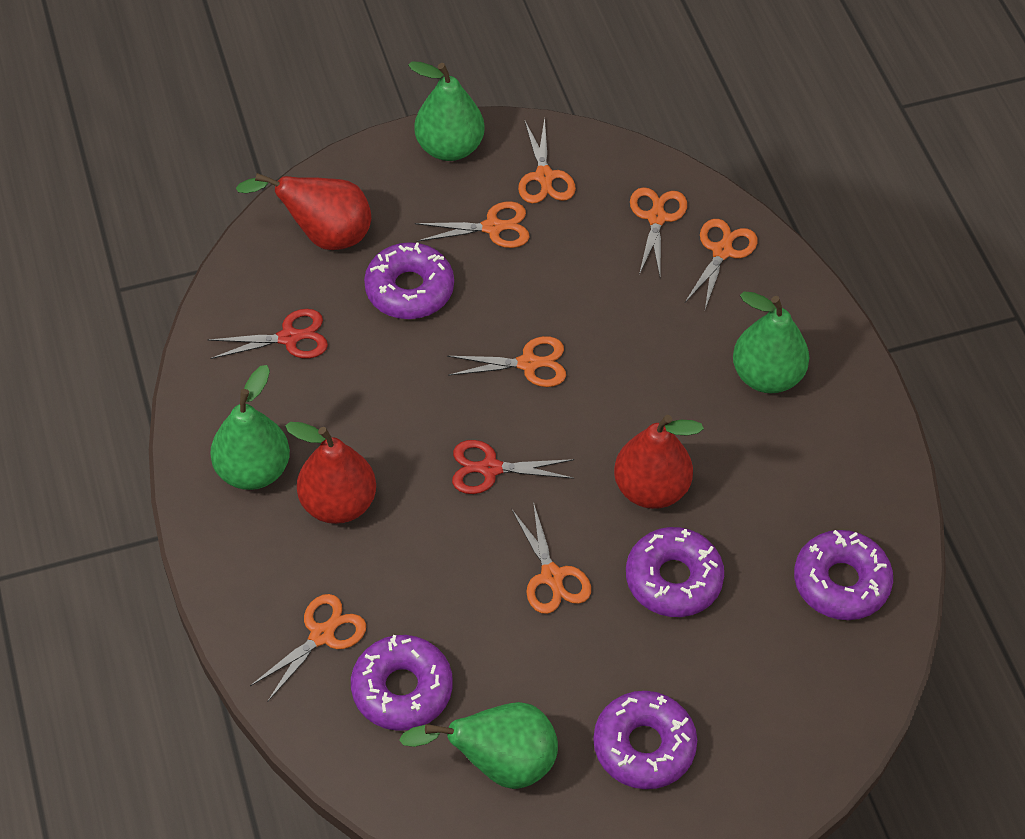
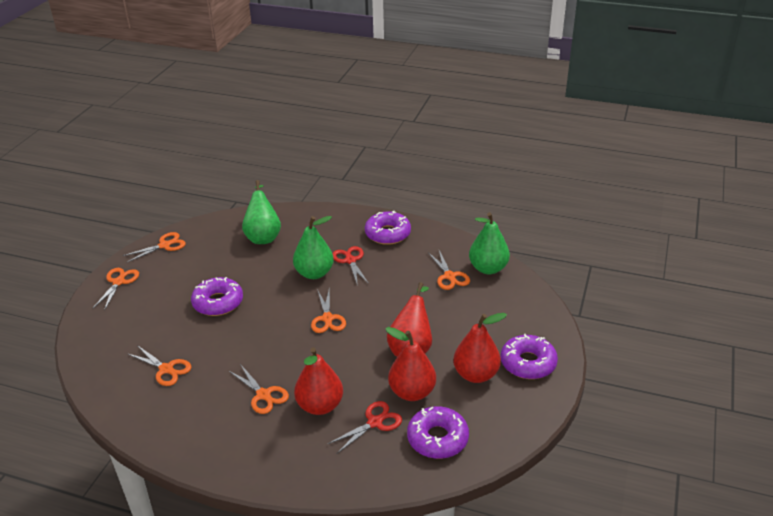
green pear: 4 -> 3
orange scissors: 7 -> 6
purple donut: 5 -> 4
red pear: 3 -> 4

